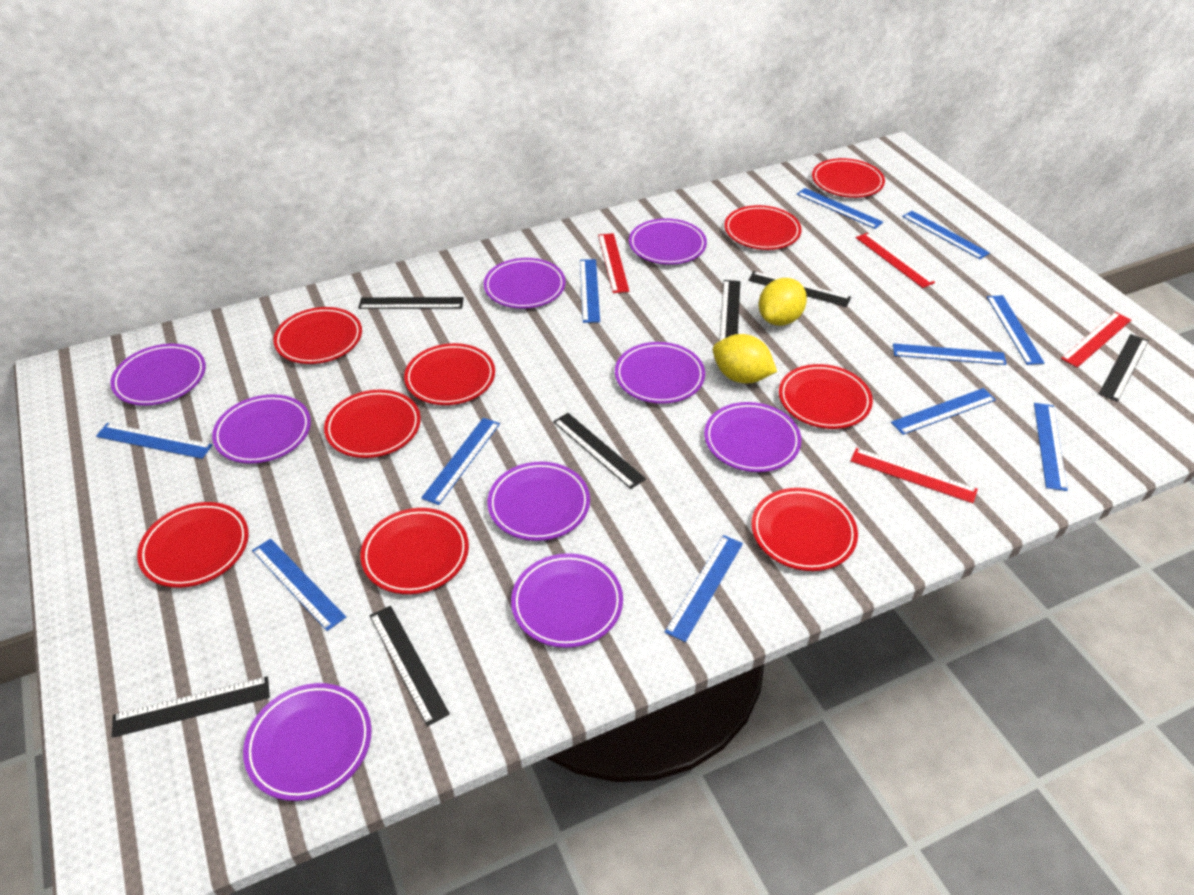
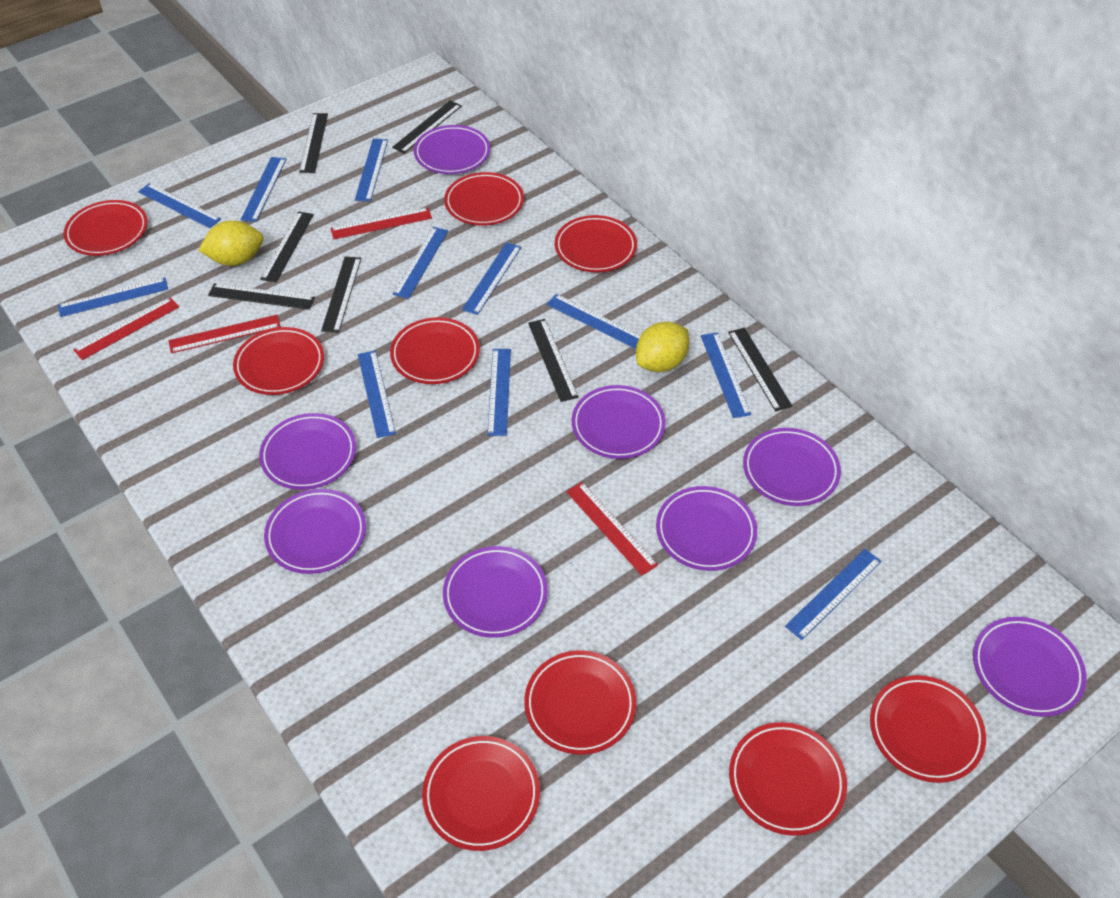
purple plate: 9 -> 8

